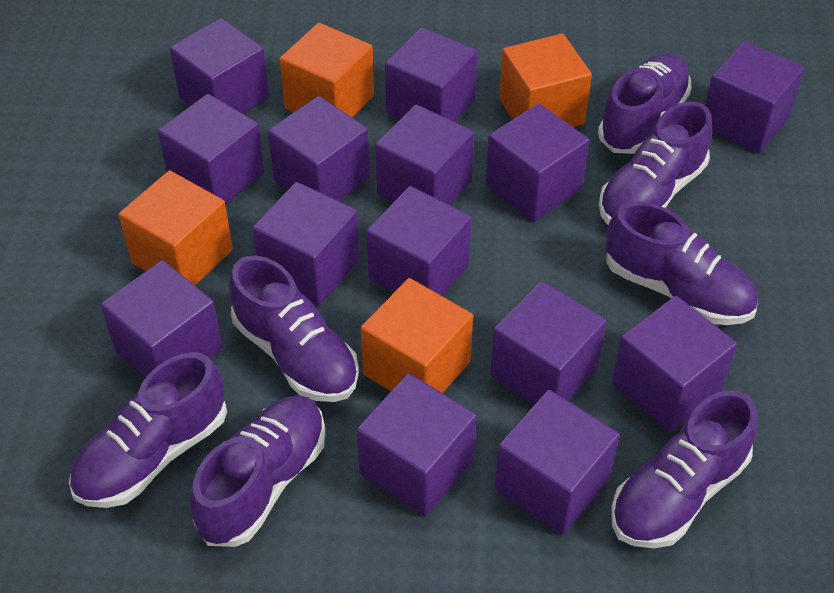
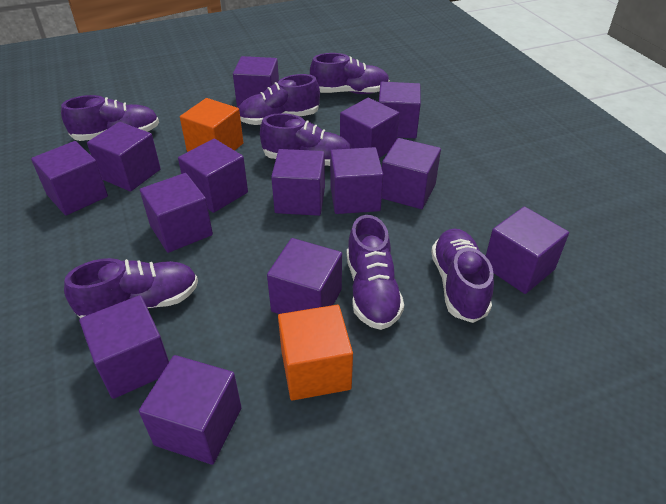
orange cube: 4 -> 2

